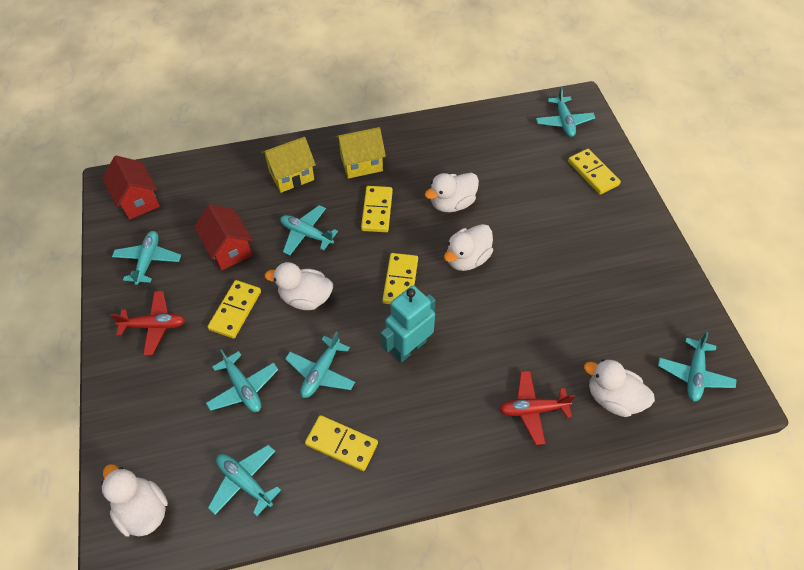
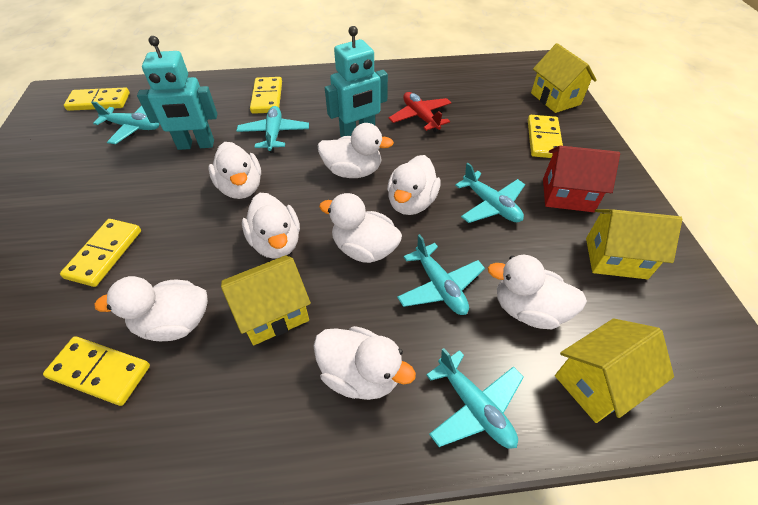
red house: 2 -> 1
red plane: 2 -> 1
turquoise plane: 7 -> 5
turquoise robot: 1 -> 2
white duck: 5 -> 8
yellow house: 2 -> 4

